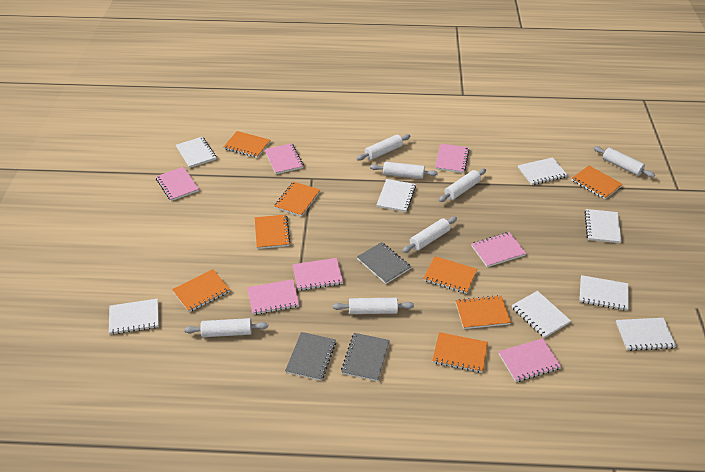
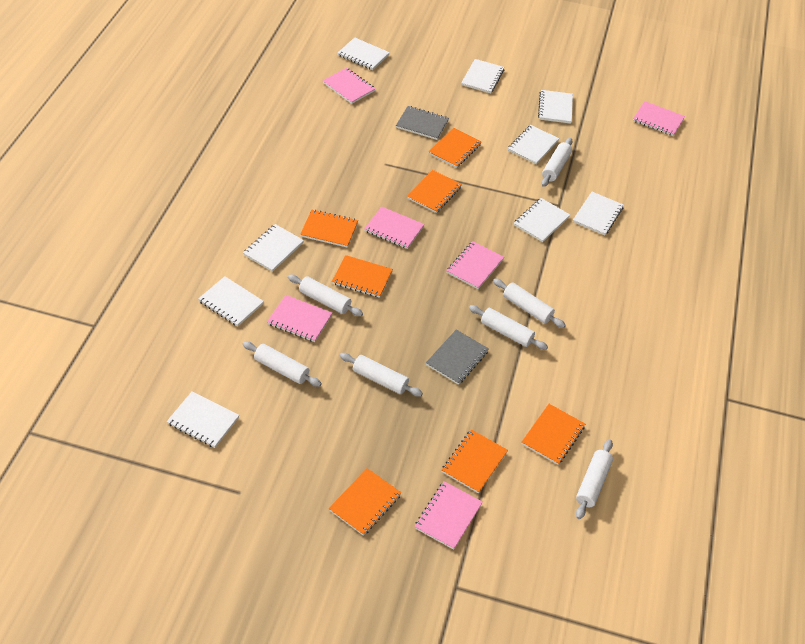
grey notebook: 3 -> 2
orange notebook: 8 -> 7
pink notebook: 7 -> 6
white notebook: 8 -> 9

